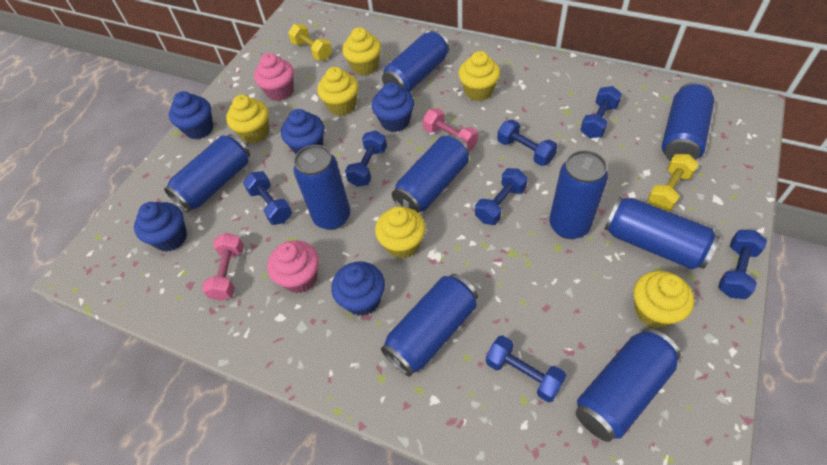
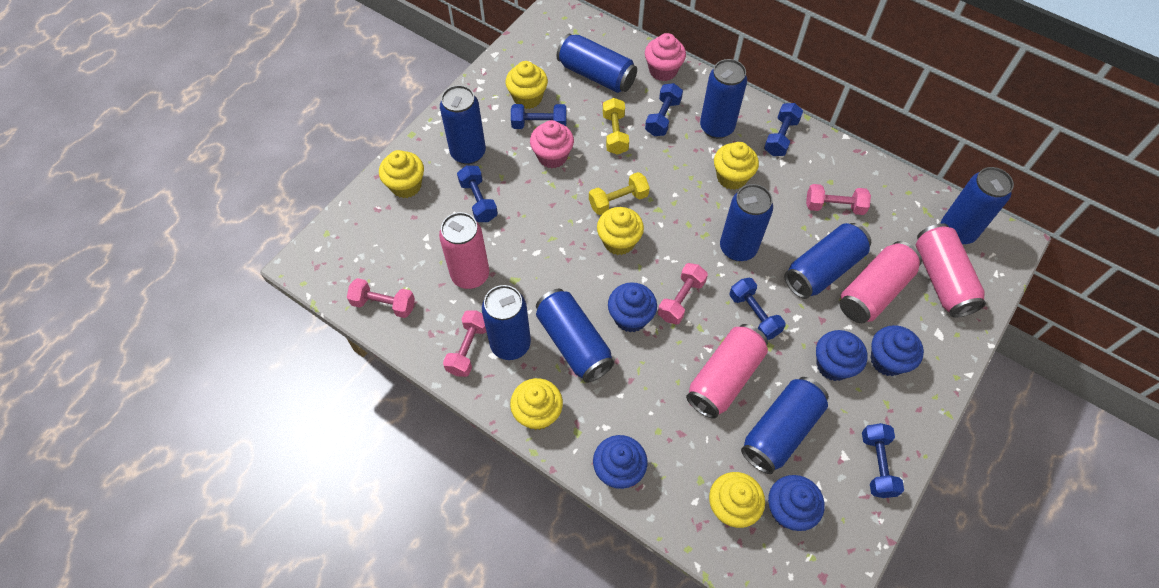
blue dumbbell: 7 -> 6
pink can: 0 -> 4
pink dumbbell: 2 -> 4

